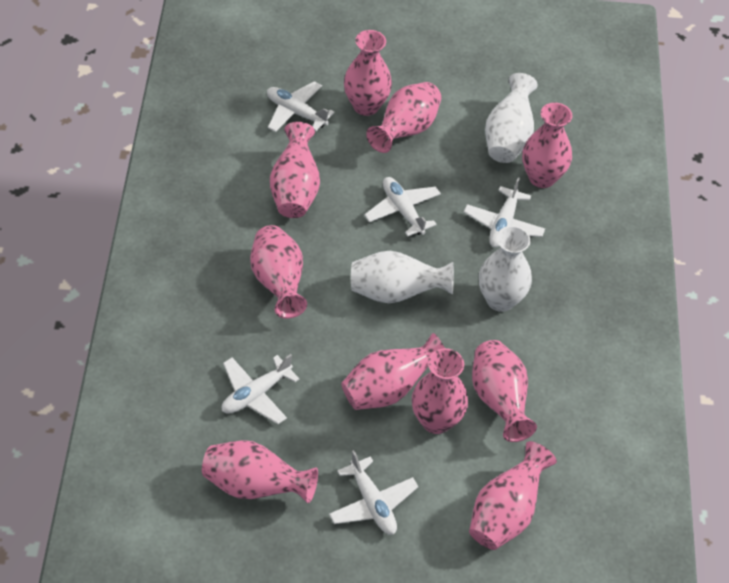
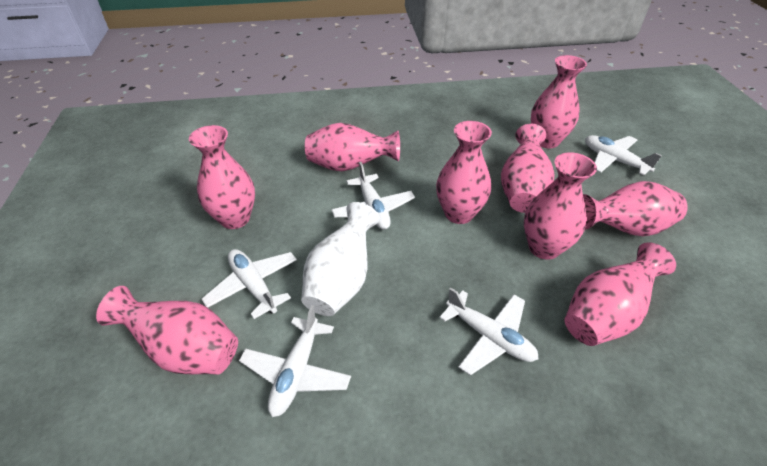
pink vase: 10 -> 9
white vase: 3 -> 1

